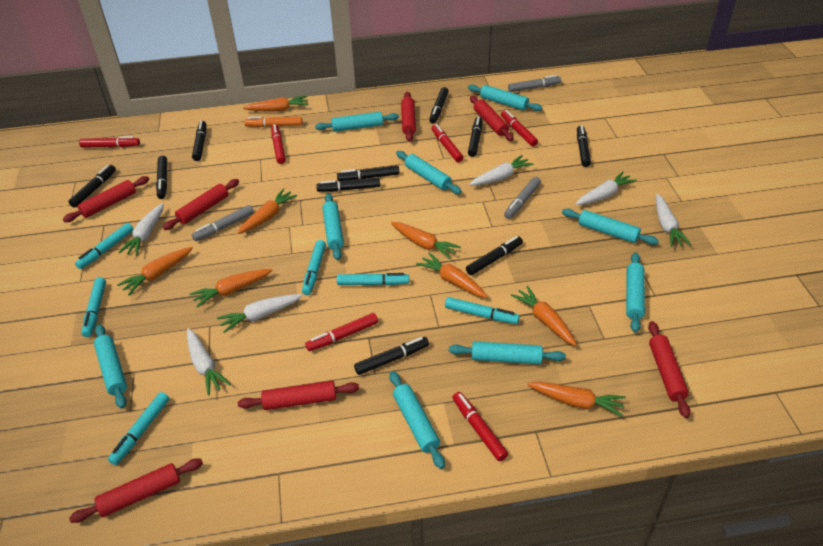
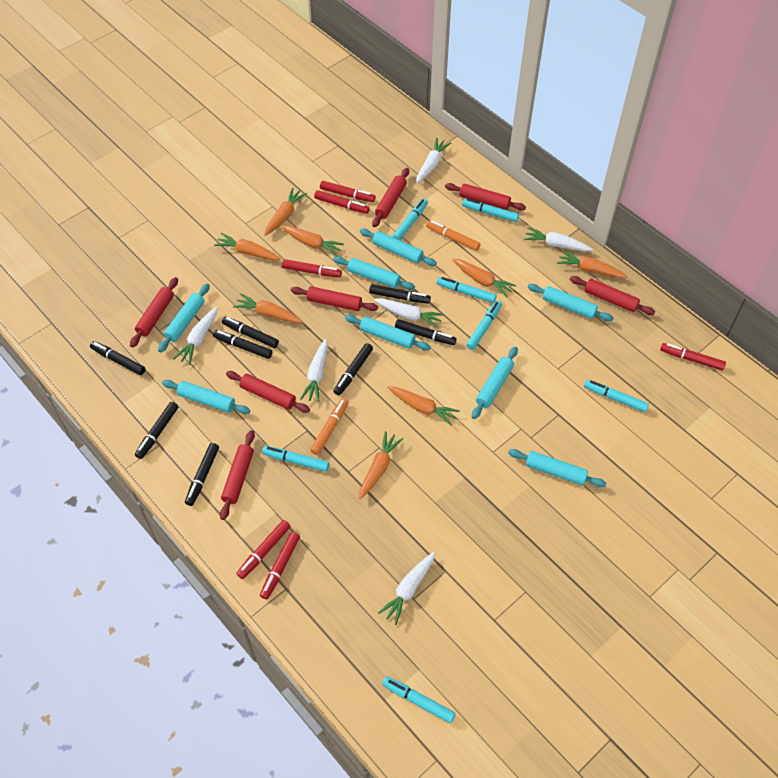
black marker: 10 -> 8
grey marker: 3 -> 0
orange marker: 1 -> 2
turquoise marker: 6 -> 7
turquoise rolling pin: 9 -> 8

